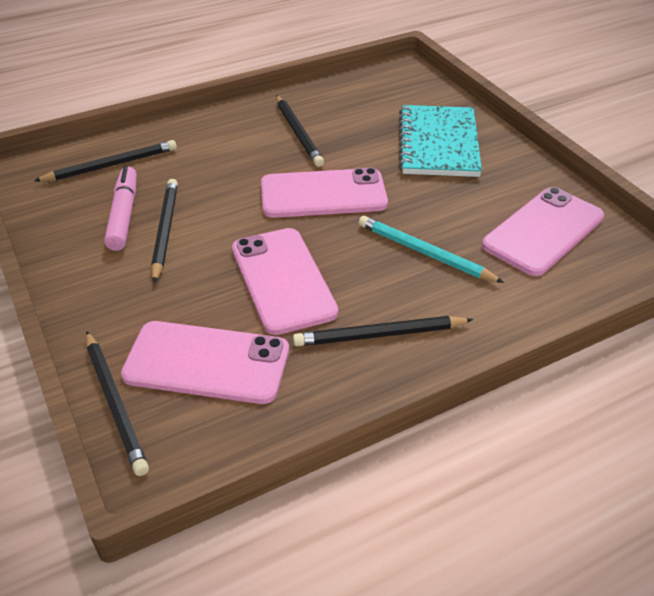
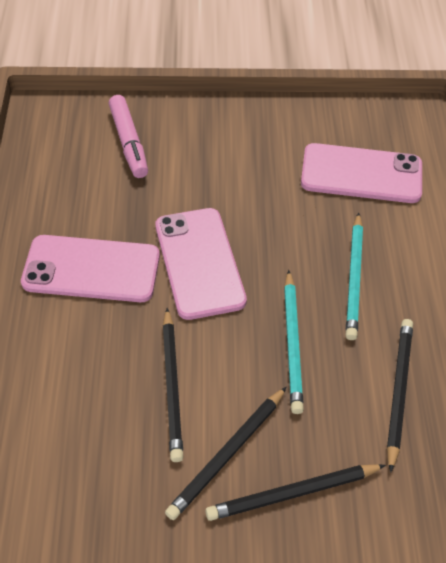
black pencil: 5 -> 4
pink phone: 4 -> 3
turquoise notebook: 1 -> 0
turquoise pencil: 1 -> 2

